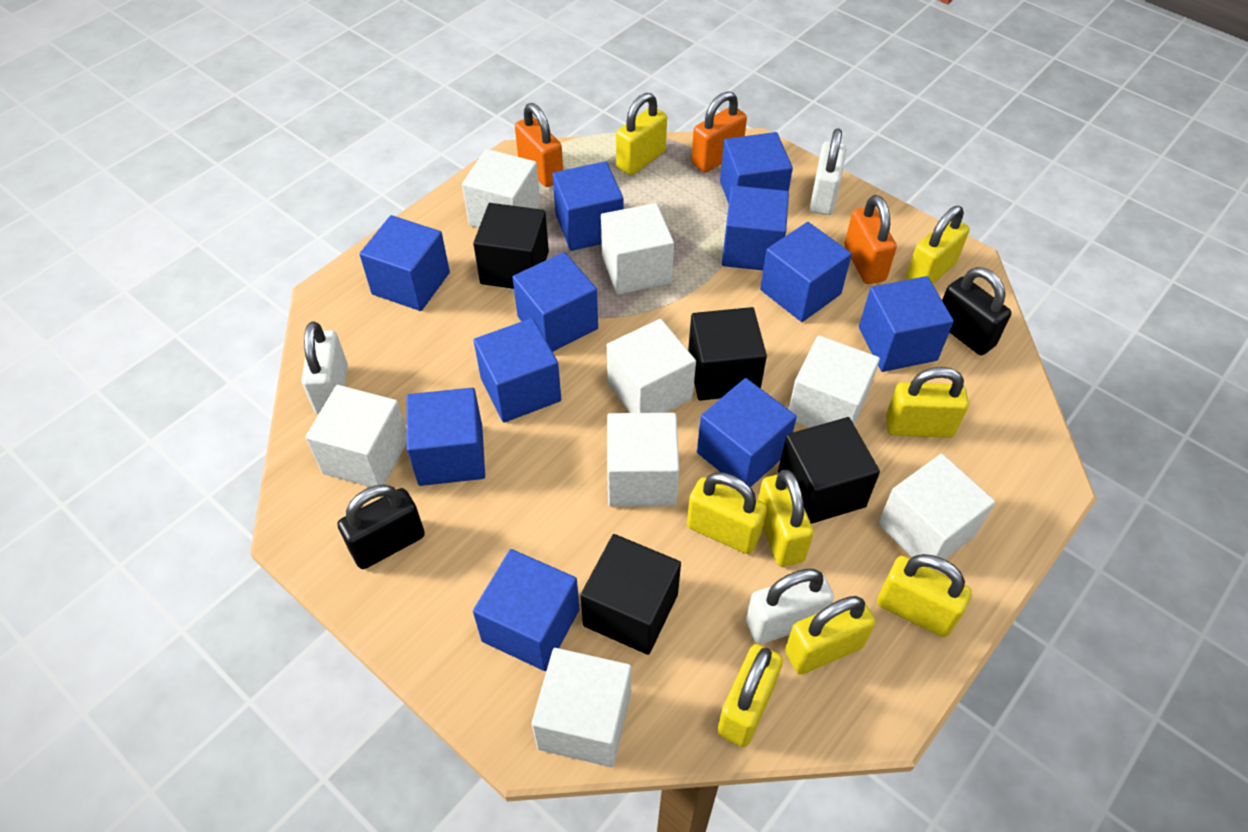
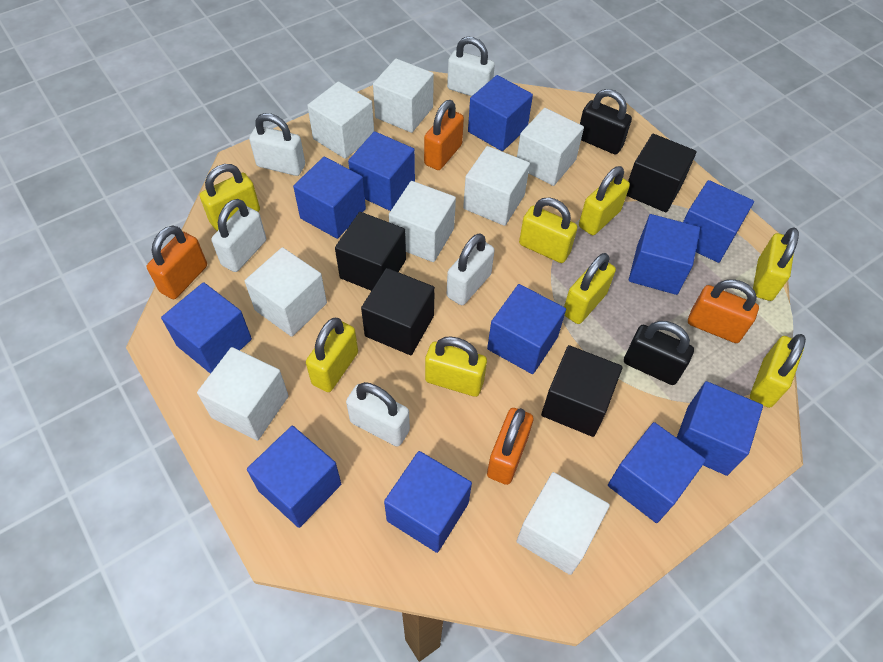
orange padlock: 3 -> 4
white padlock: 3 -> 5

